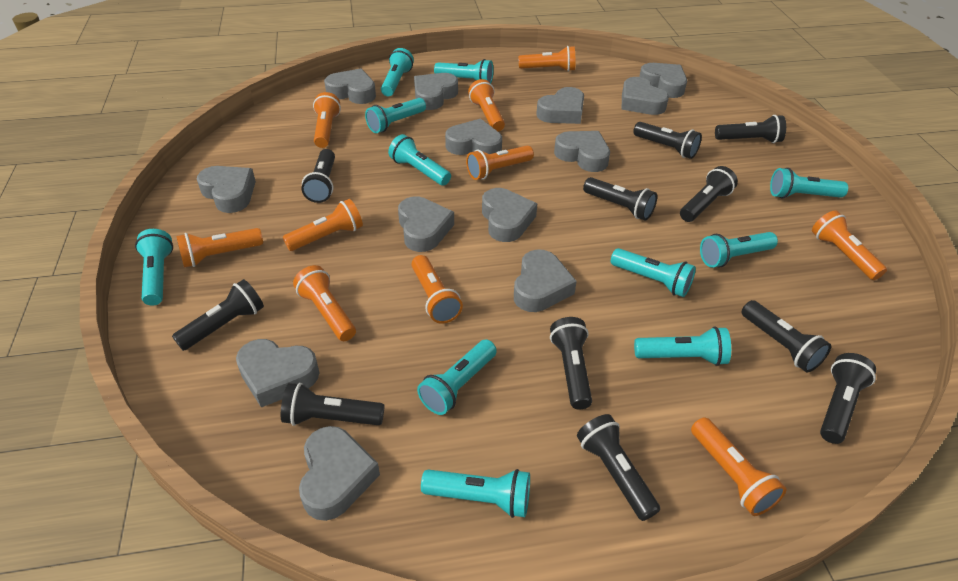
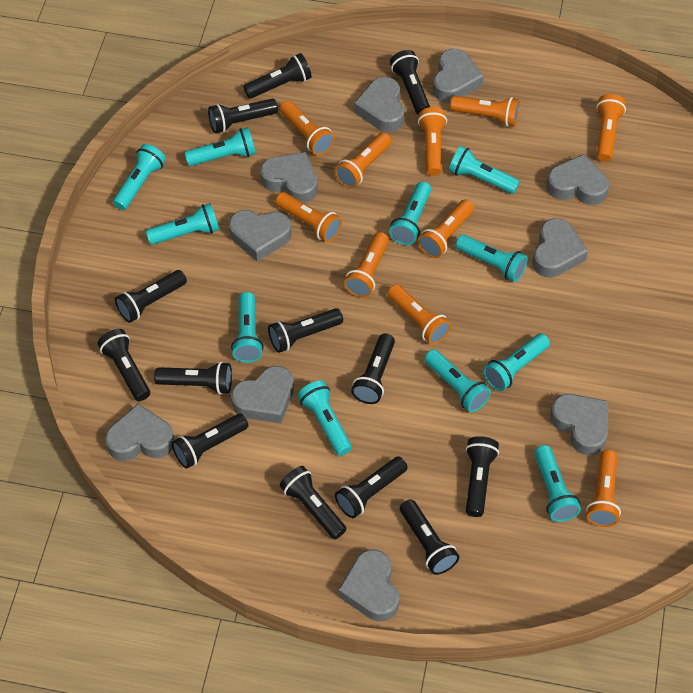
black flashlight: 11 -> 13
grey heart: 13 -> 10

